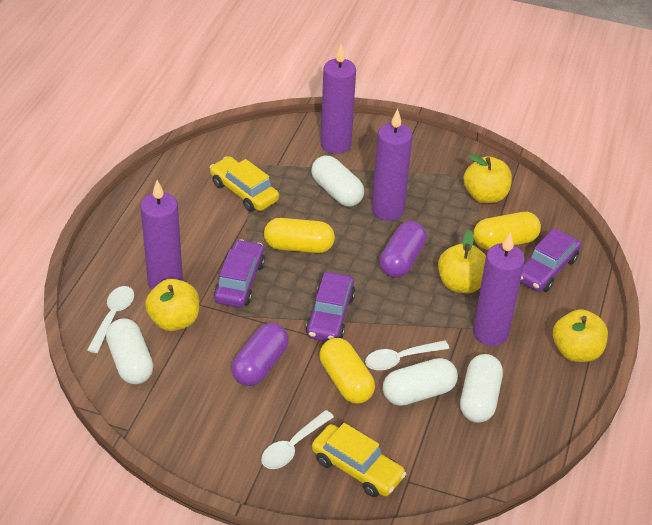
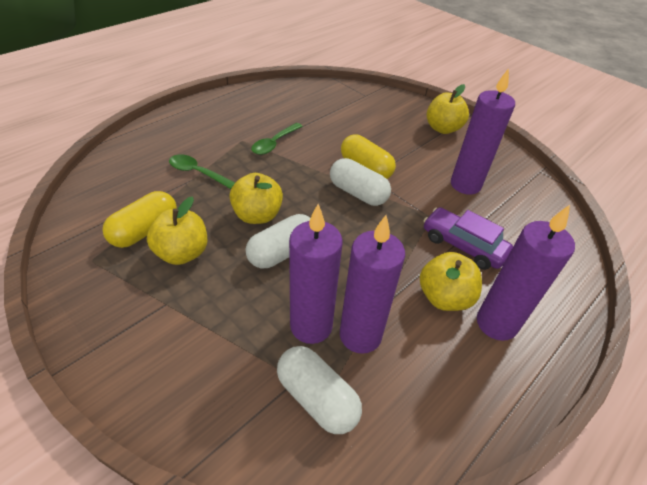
green spoon: 0 -> 2
purple capsule: 2 -> 0
purple car: 3 -> 1
white capsule: 4 -> 3
white spoon: 3 -> 0
yellow capsule: 3 -> 2
yellow car: 2 -> 0

